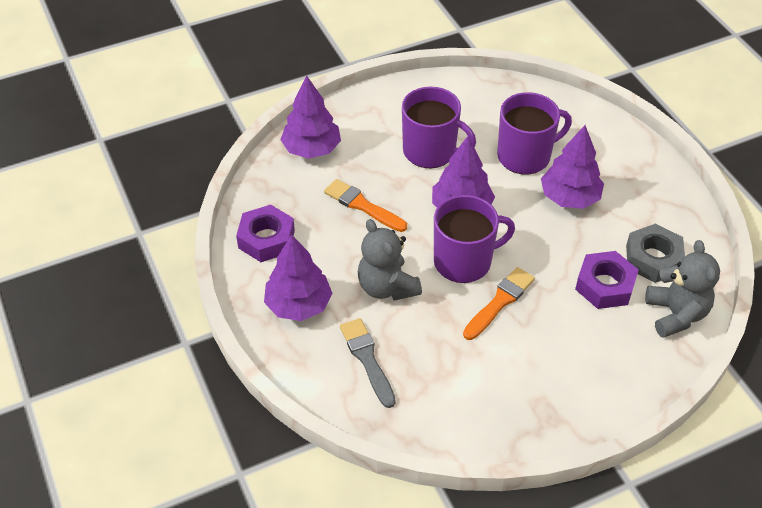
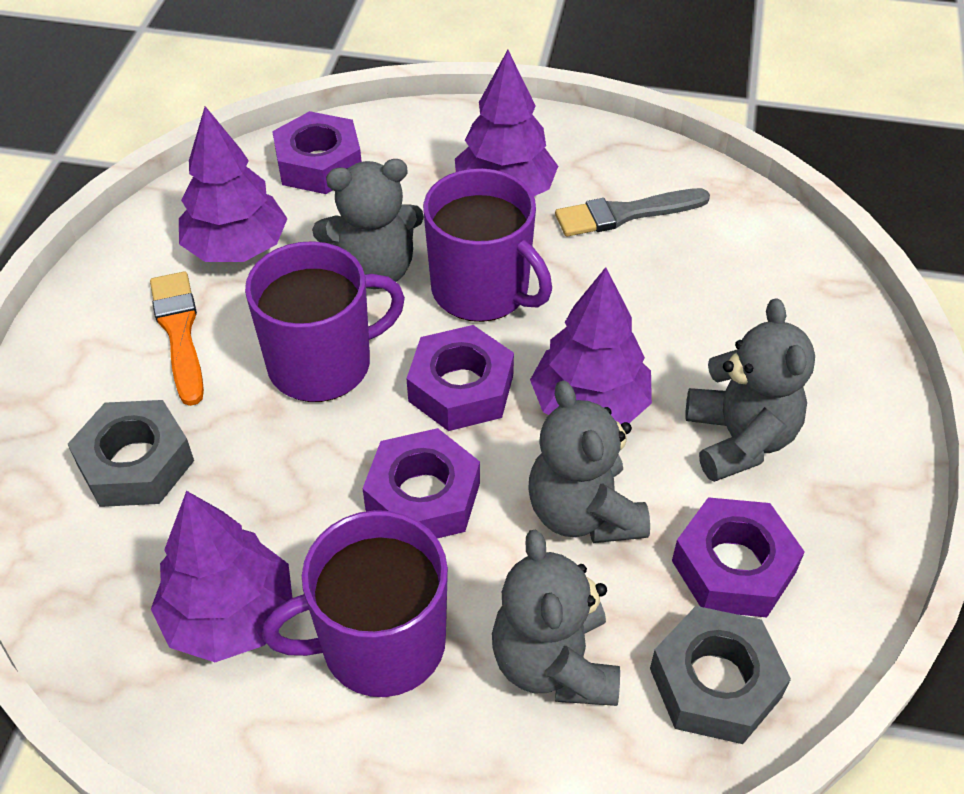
grey nut: 1 -> 2
grey teddy bear: 2 -> 4
orange brush: 2 -> 1
purple nut: 2 -> 4

